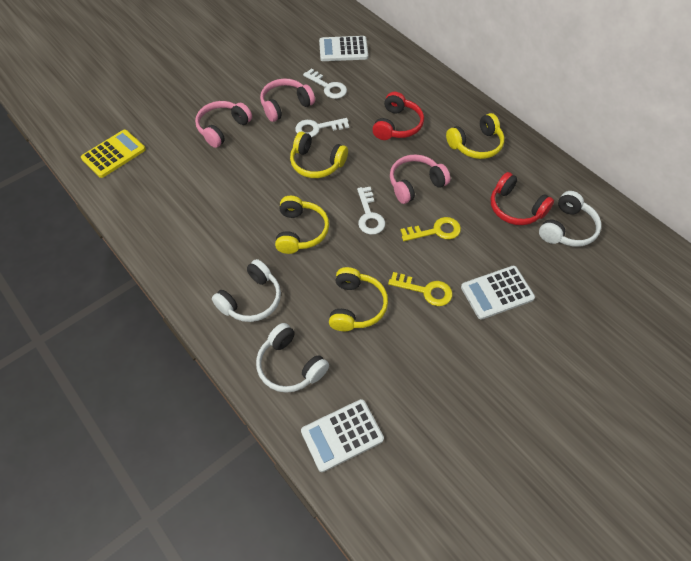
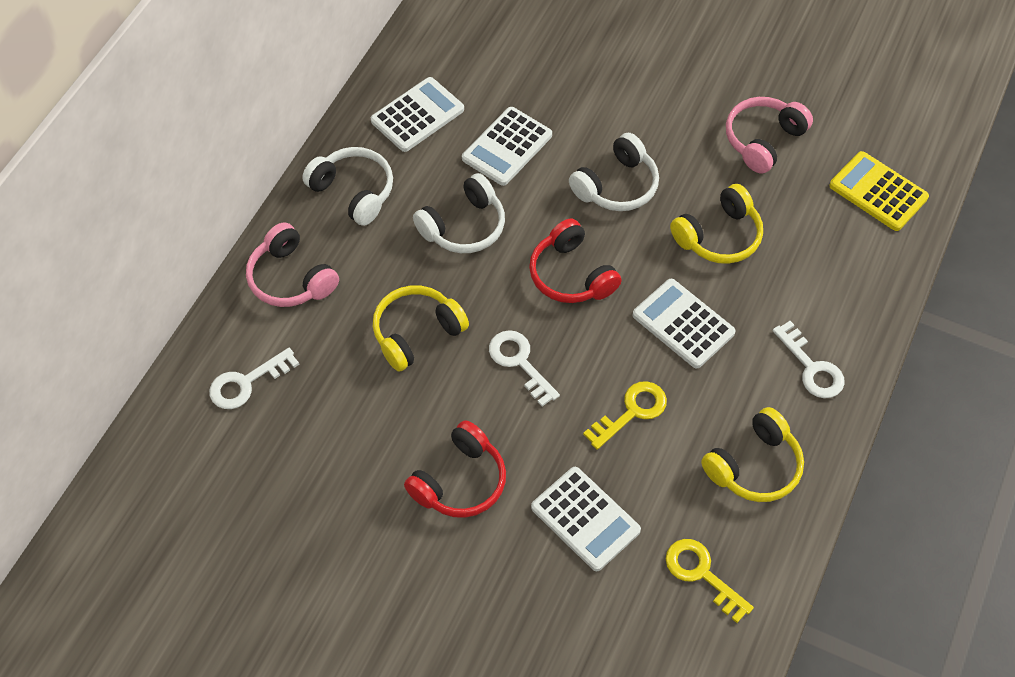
pink headphones: 3 -> 2
white calculator: 3 -> 4
yellow headphones: 4 -> 3

